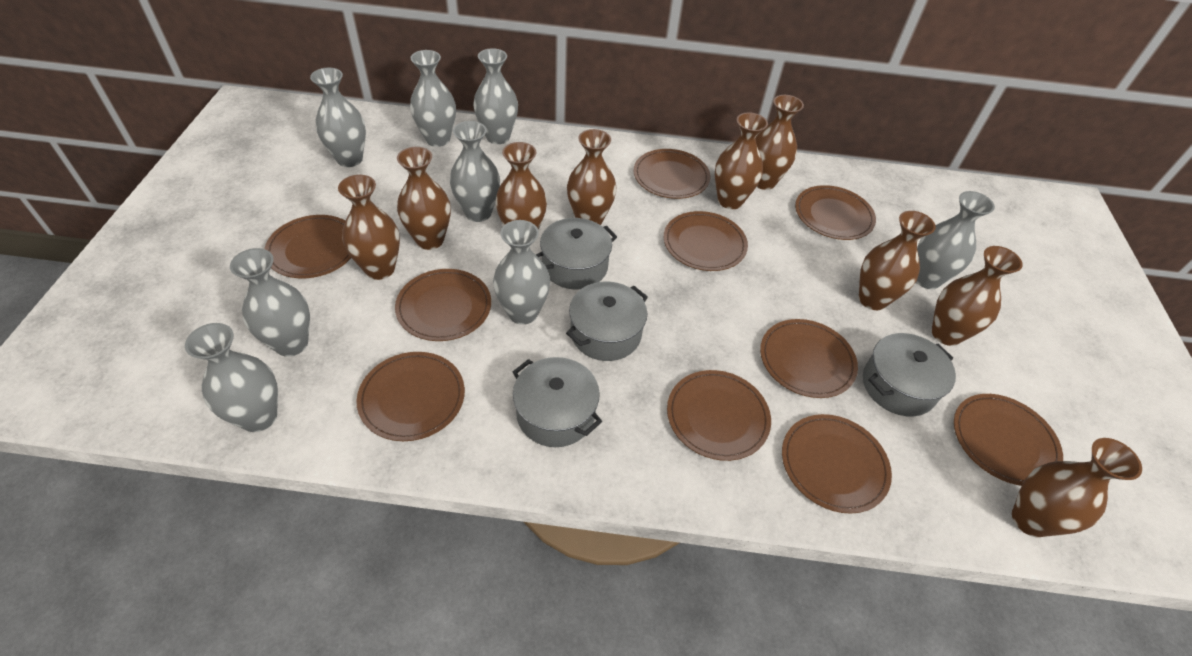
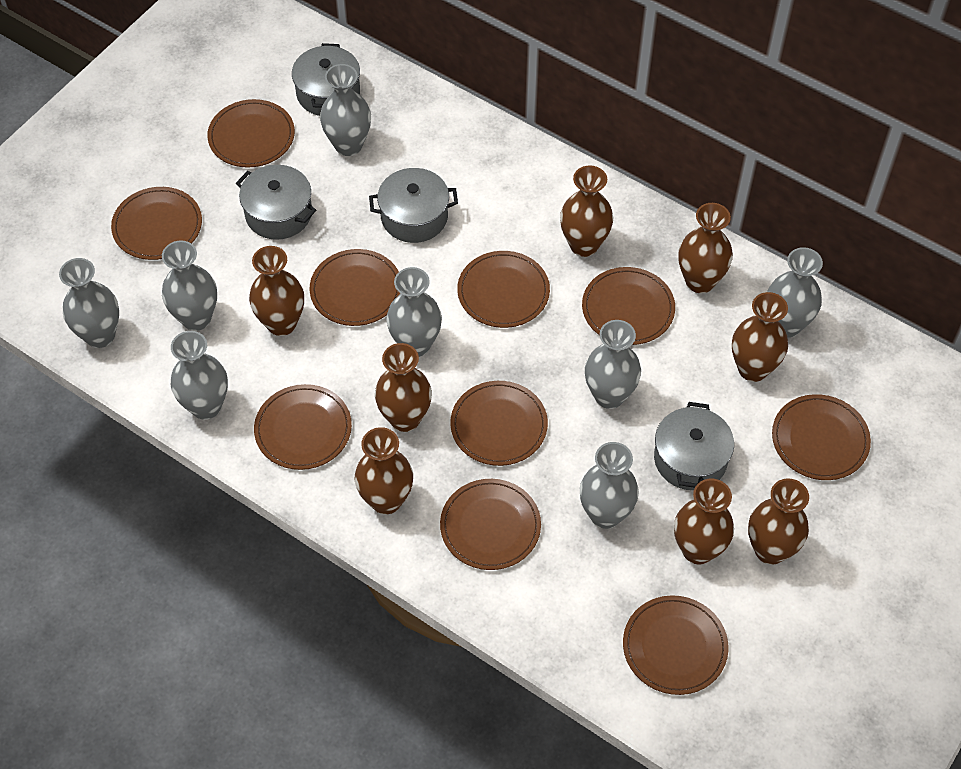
brown vase: 9 -> 8

